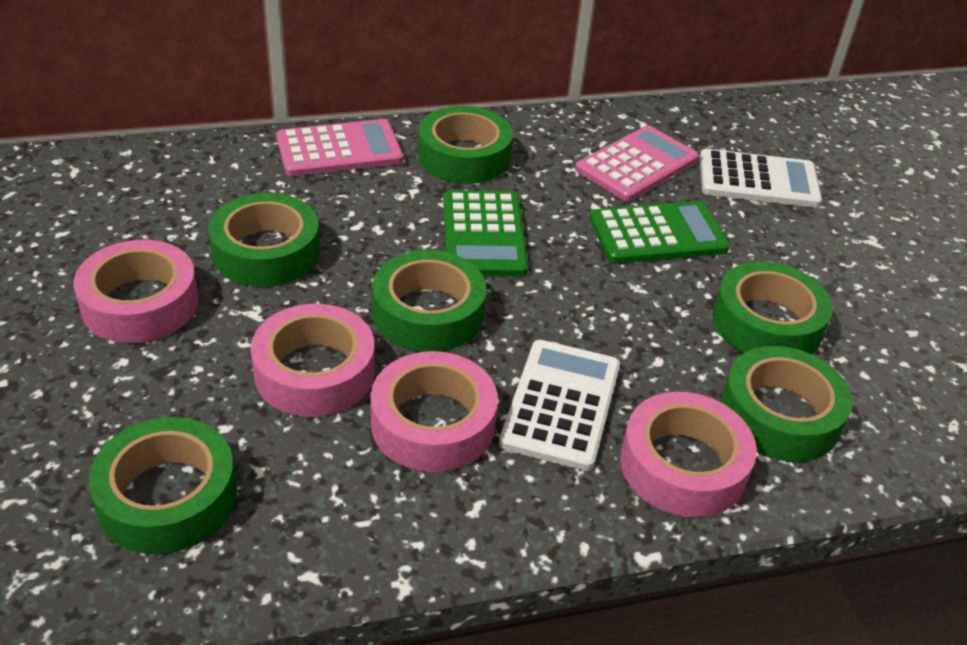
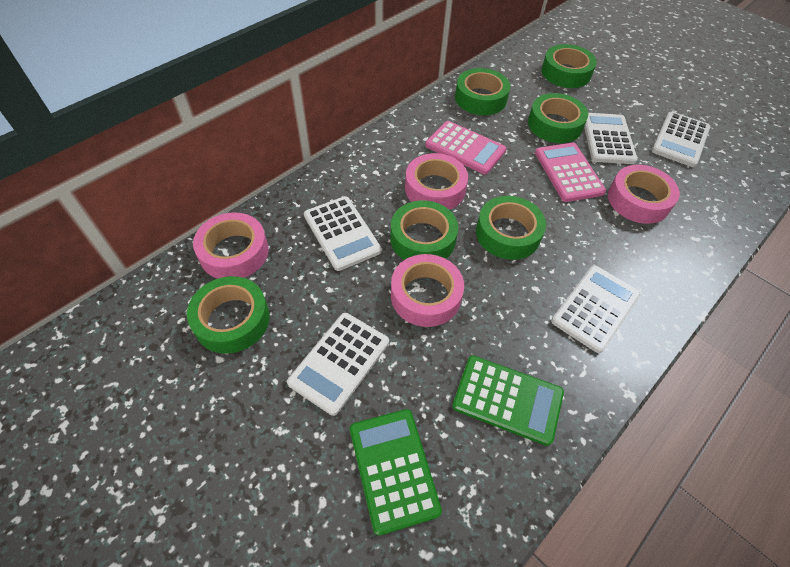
white calculator: 2 -> 5

